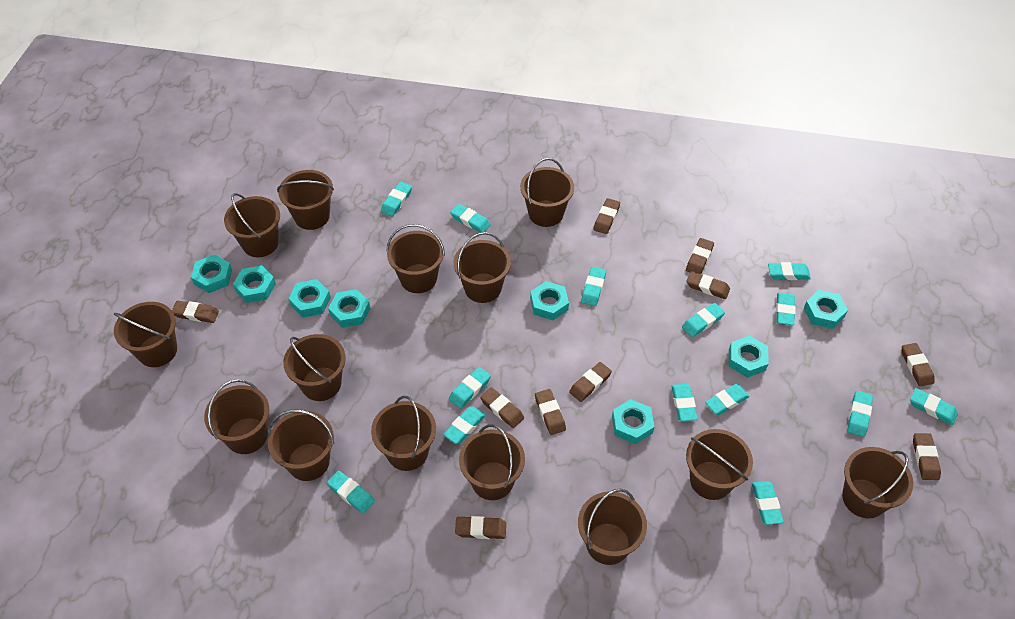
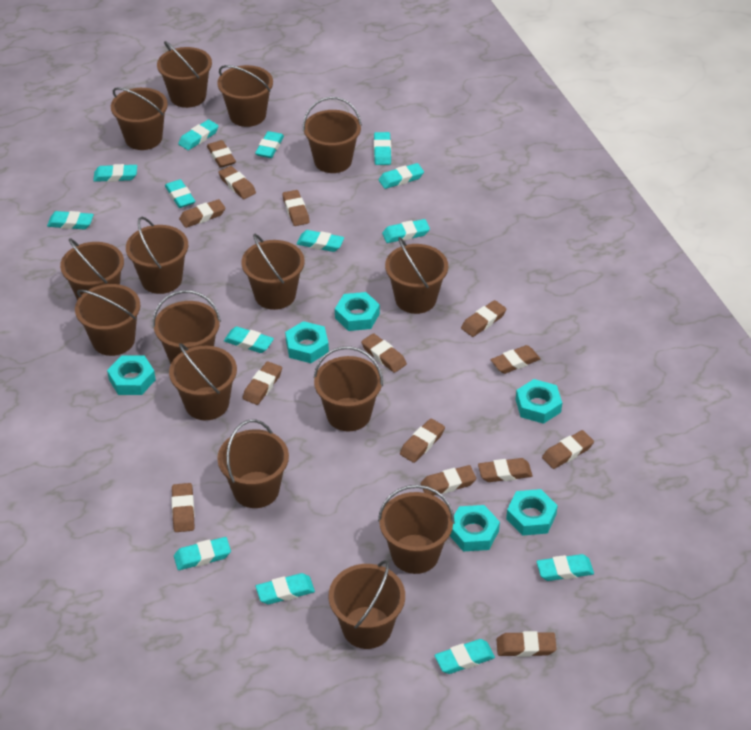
brown bucket: 14 -> 15
brown eraser: 10 -> 14
turquoise nut: 8 -> 6

